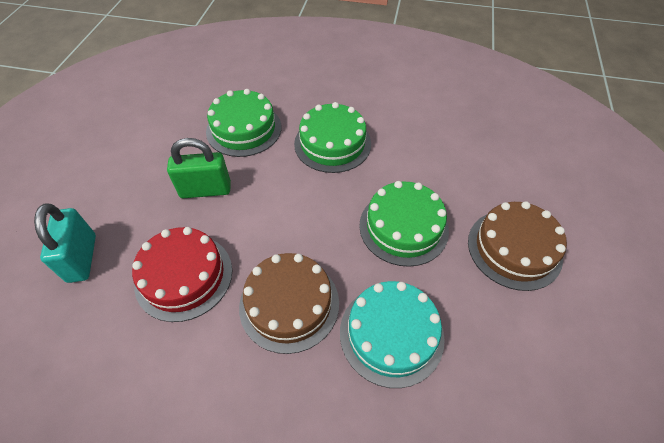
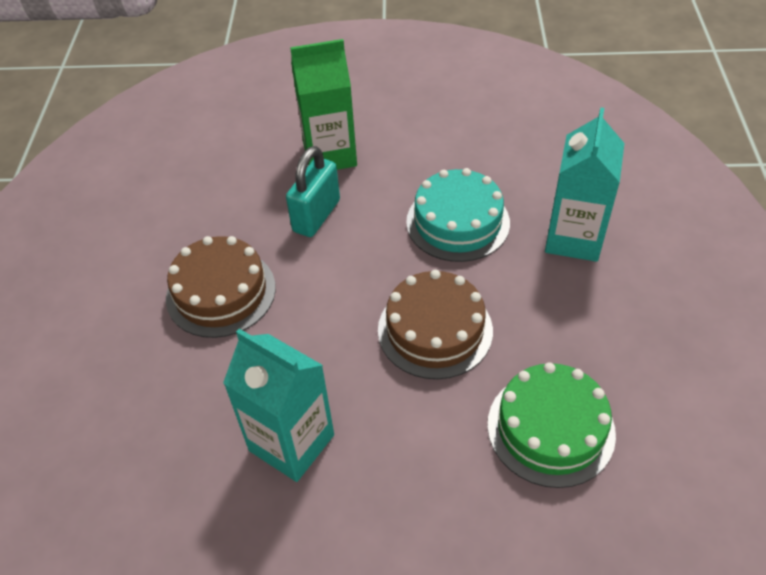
green cake: 3 -> 1
green carton: 0 -> 1
green padlock: 1 -> 0
red cake: 1 -> 0
turquoise carton: 0 -> 2

